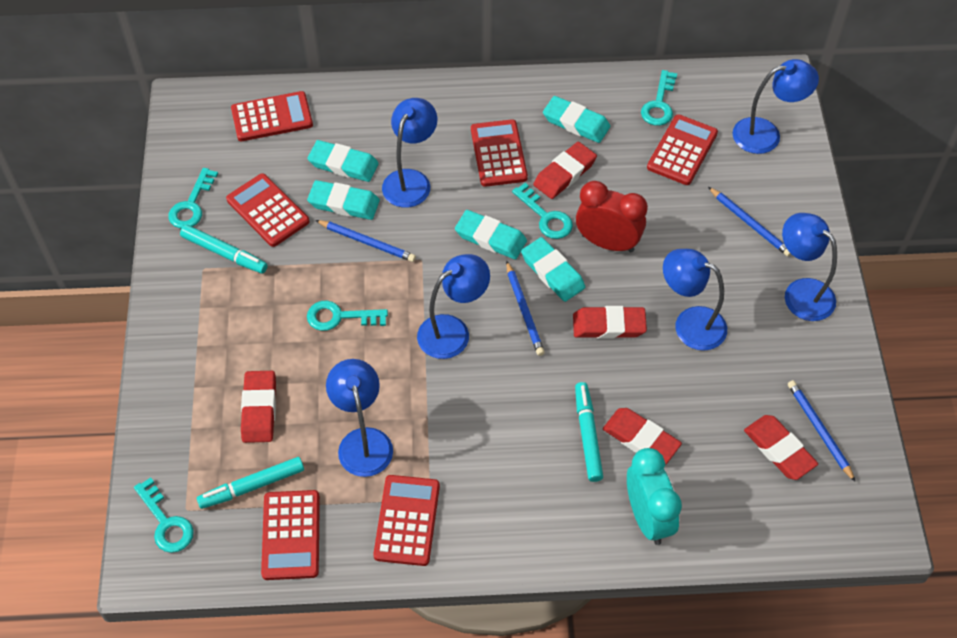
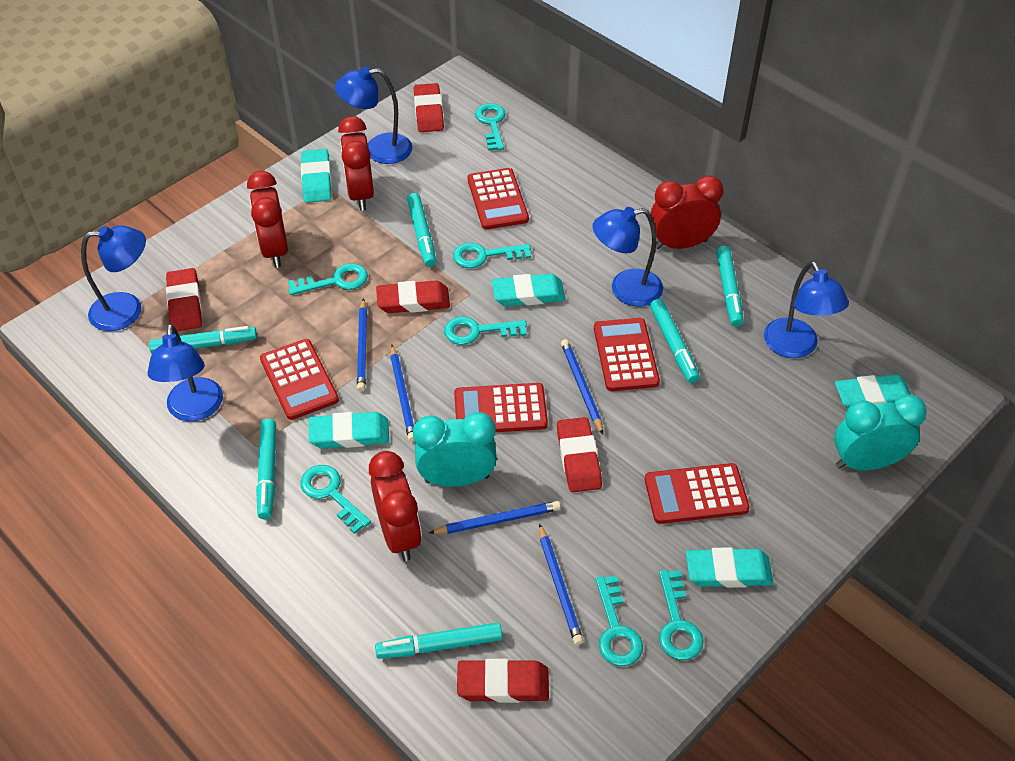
blue lamp: 6 -> 5
blue pencil: 4 -> 5
red calculator: 6 -> 5
red clock: 1 -> 4
turquoise clock: 1 -> 2
turquoise key: 5 -> 7
turquoise marker: 3 -> 6

